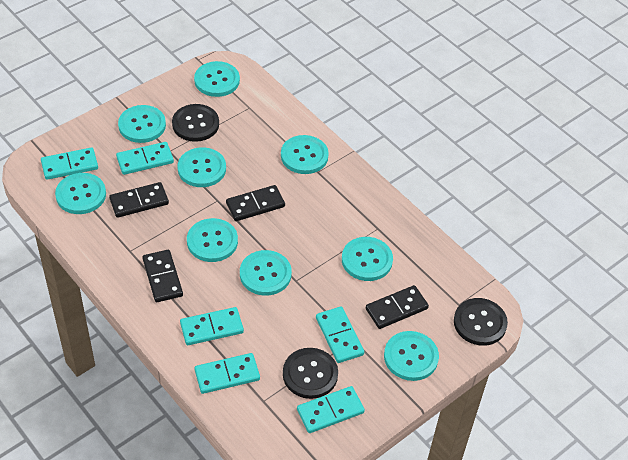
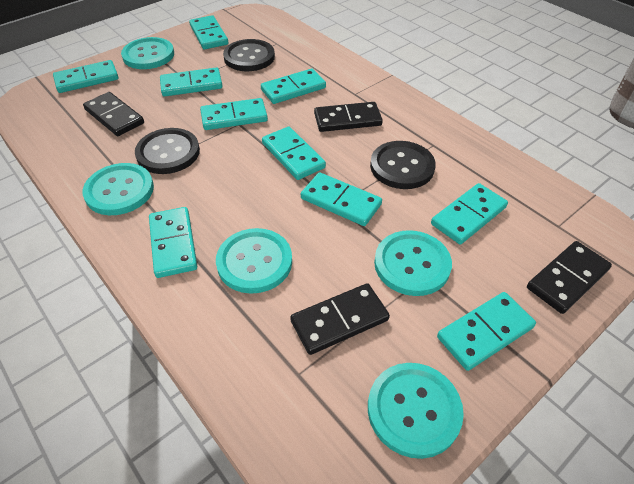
turquoise button: 9 -> 5
turquoise domino: 6 -> 10

